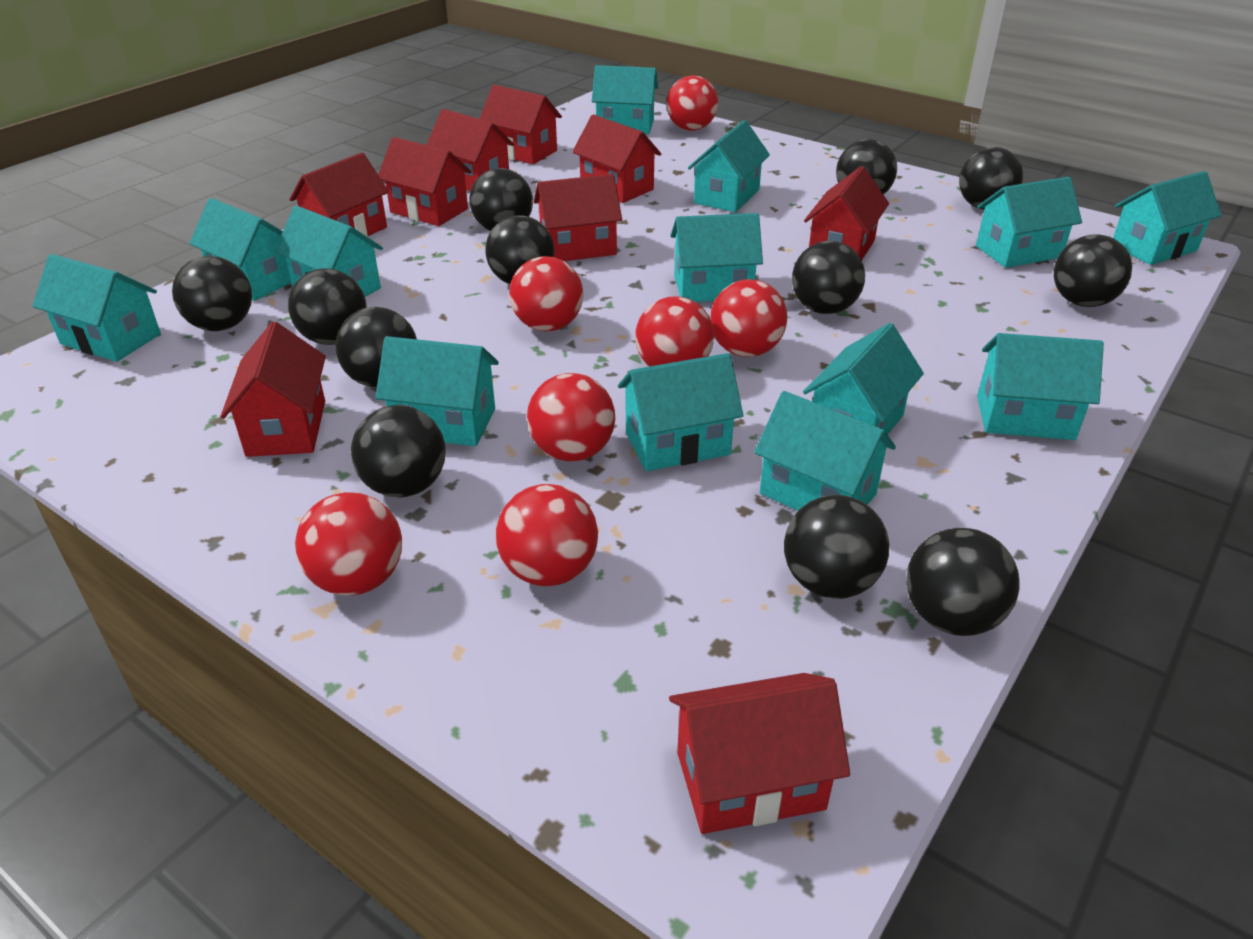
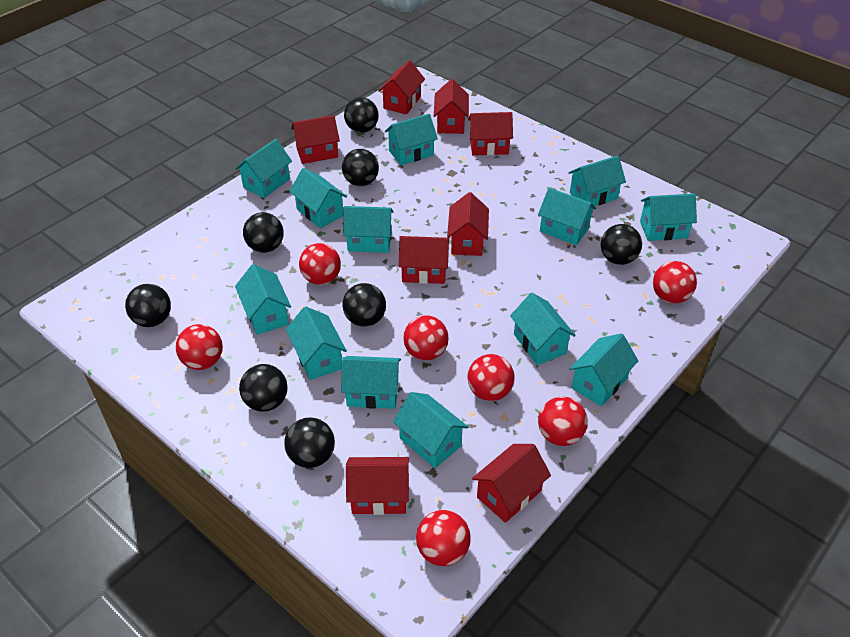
black ball: 12 -> 8
red house: 9 -> 8

